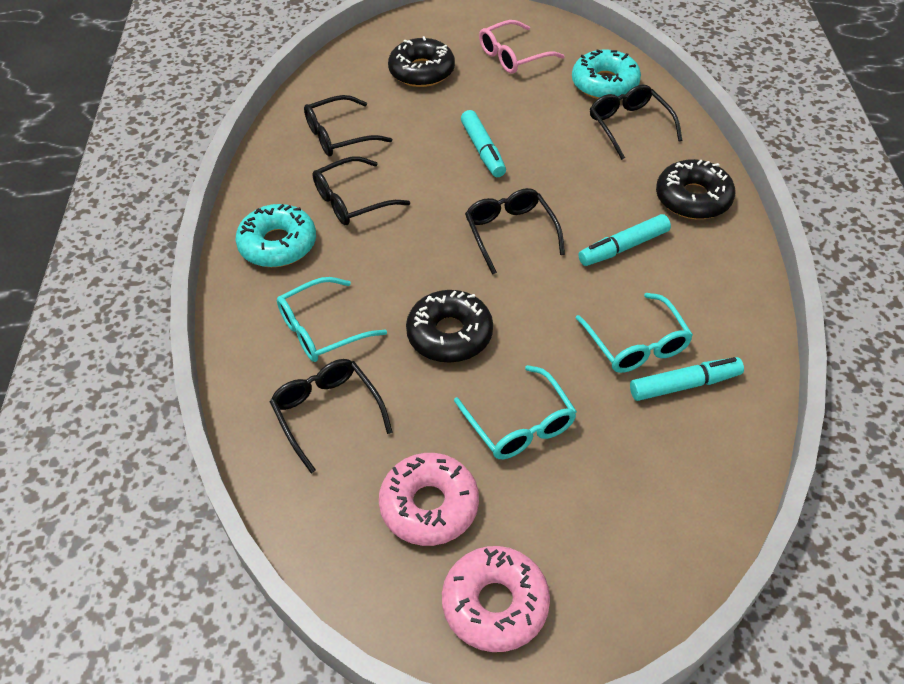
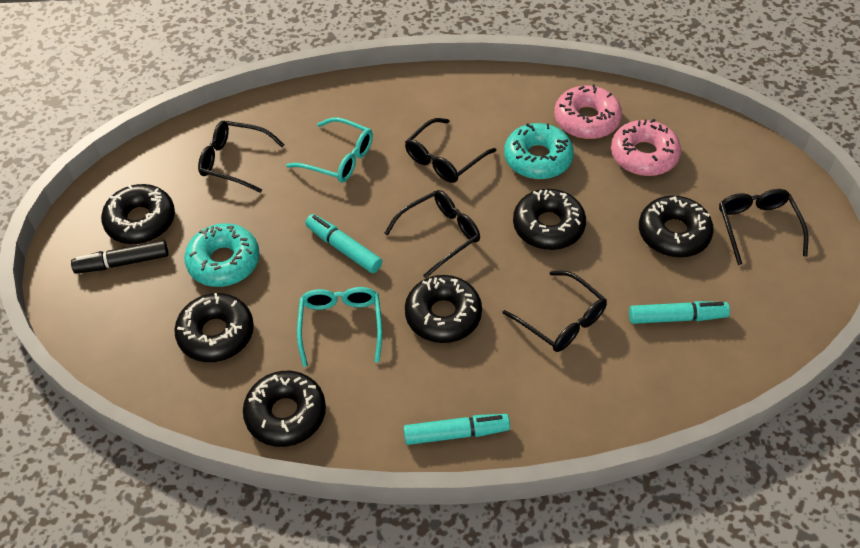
black donut: 3 -> 6
black marker: 0 -> 1
pink glasses: 1 -> 0
turquoise glasses: 3 -> 2

